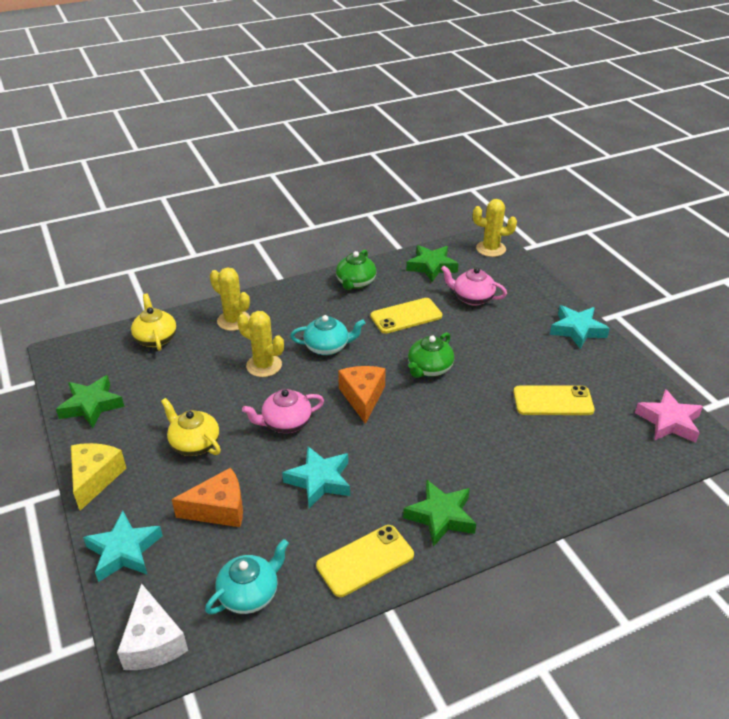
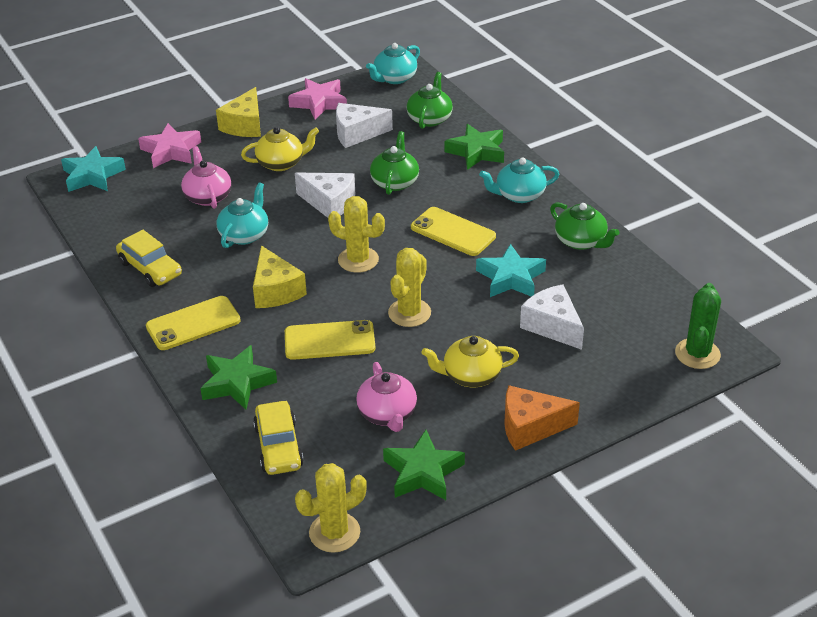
green cactus: 0 -> 1
green teapot: 2 -> 3
orange cheese: 2 -> 1
pink star: 1 -> 2
turquoise star: 3 -> 2
turquoise teapot: 2 -> 3
white cheese: 1 -> 3
yellow car: 0 -> 2
yellow cheese: 1 -> 2

